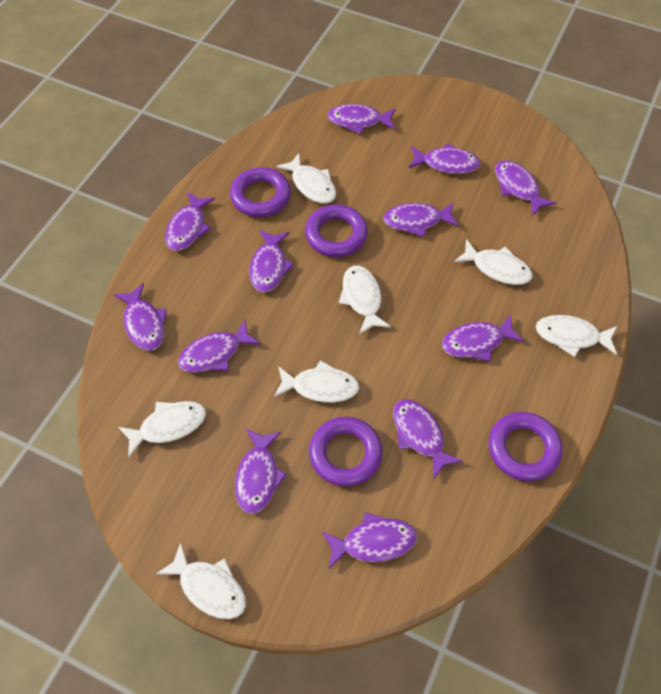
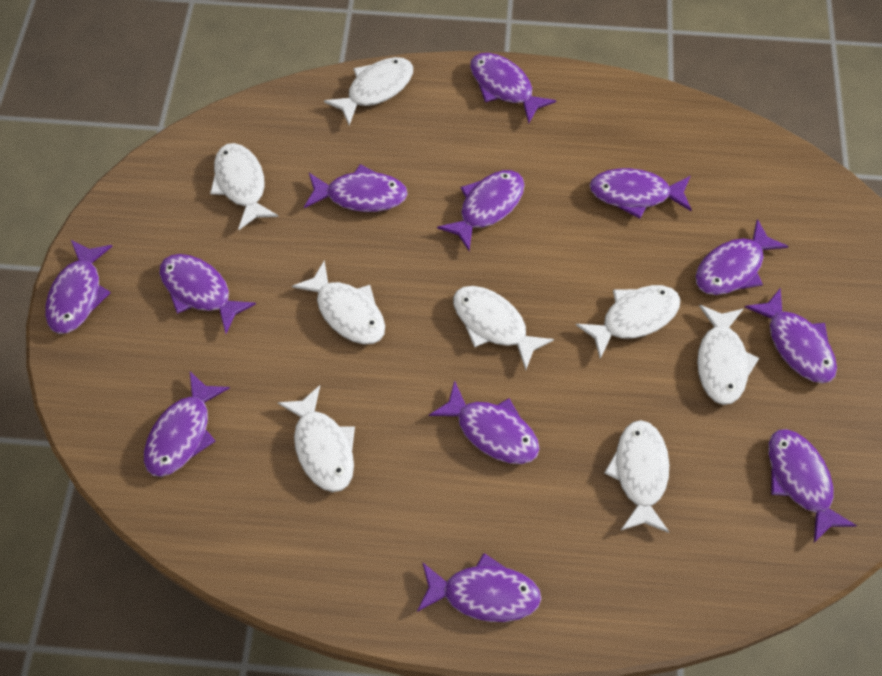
purple ring: 4 -> 0
white fish: 7 -> 8

